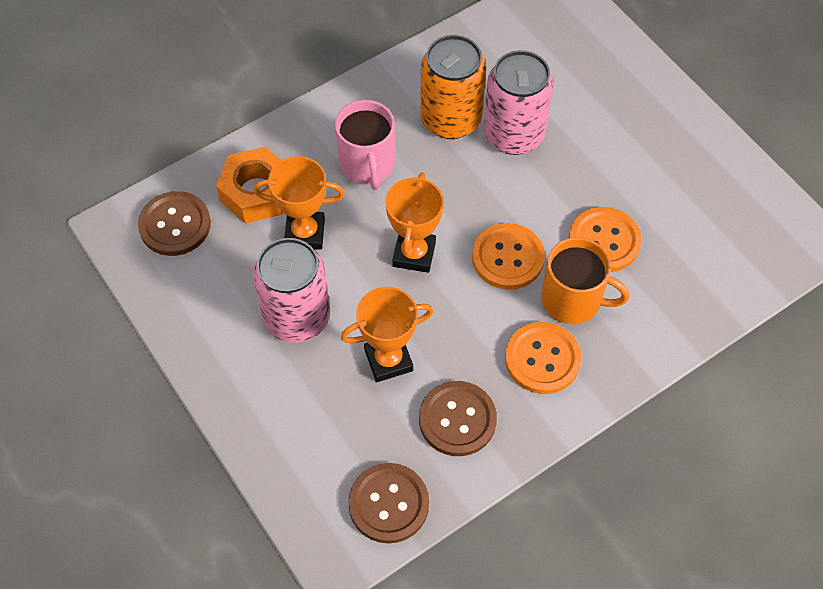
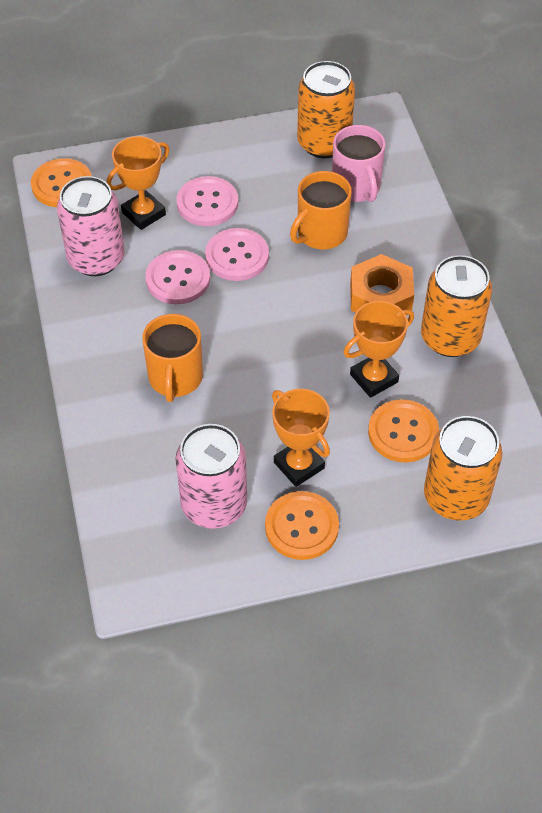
brown button: 3 -> 0
orange can: 1 -> 3
orange mug: 1 -> 2
pink button: 0 -> 3

